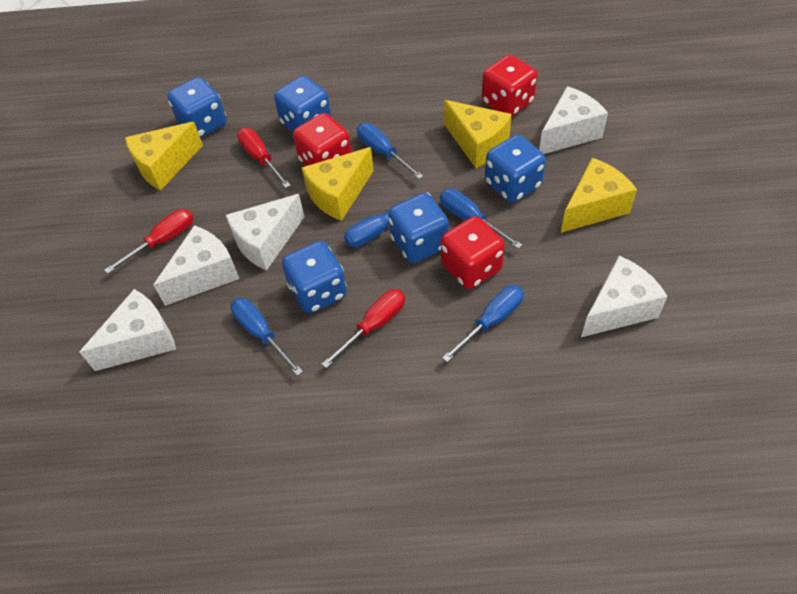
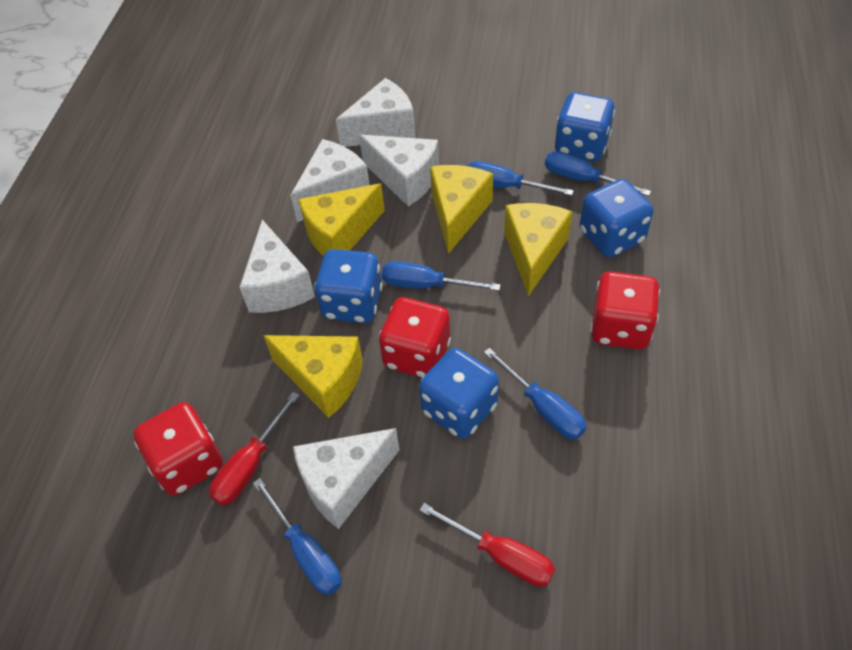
blue dice: 5 -> 4
red screwdriver: 3 -> 2

